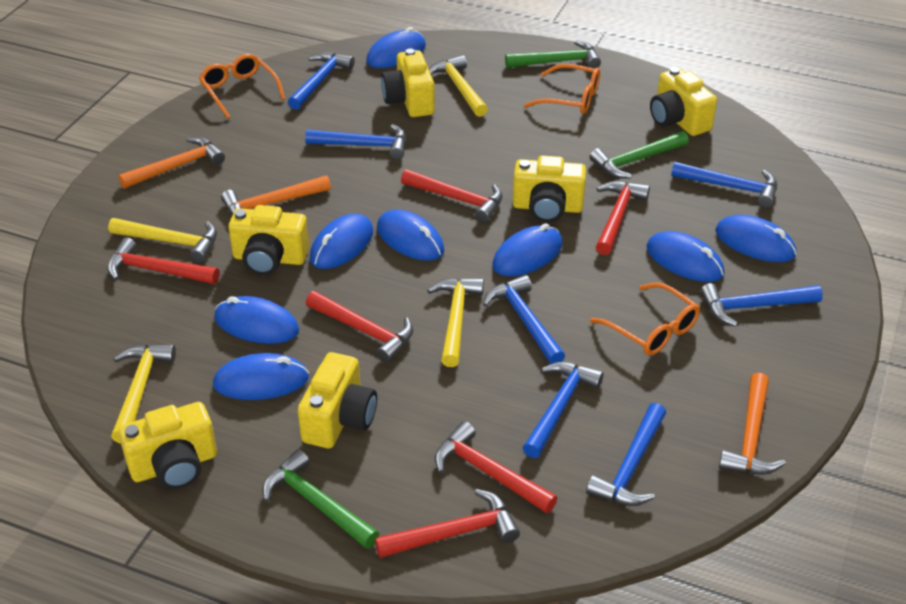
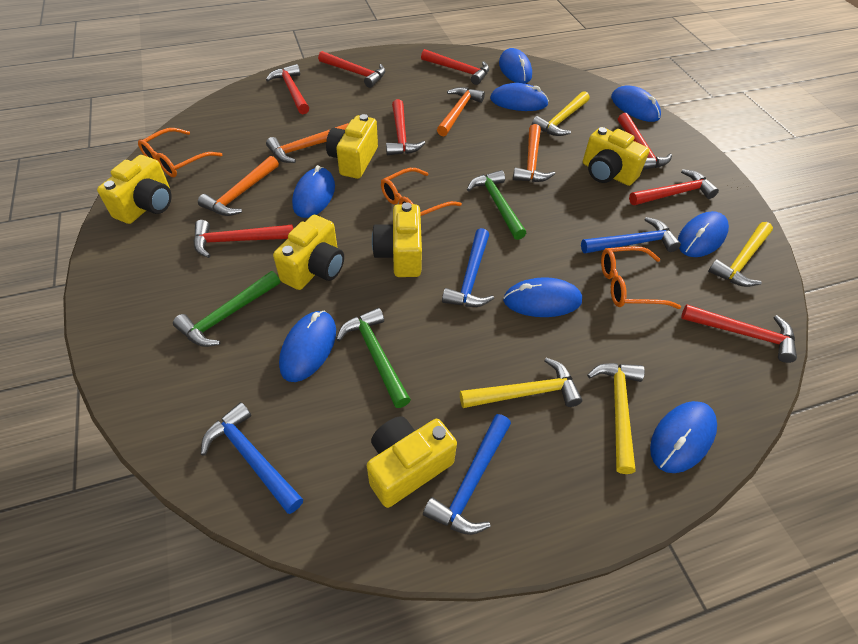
blue hammer: 7 -> 4
orange hammer: 3 -> 4
red hammer: 6 -> 8

